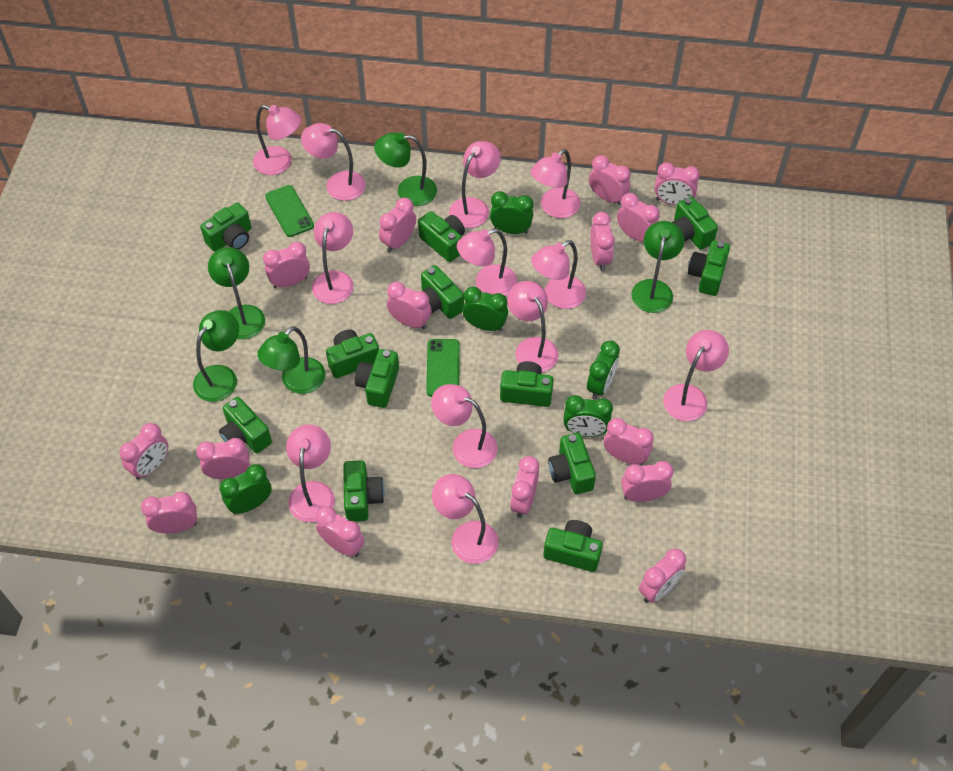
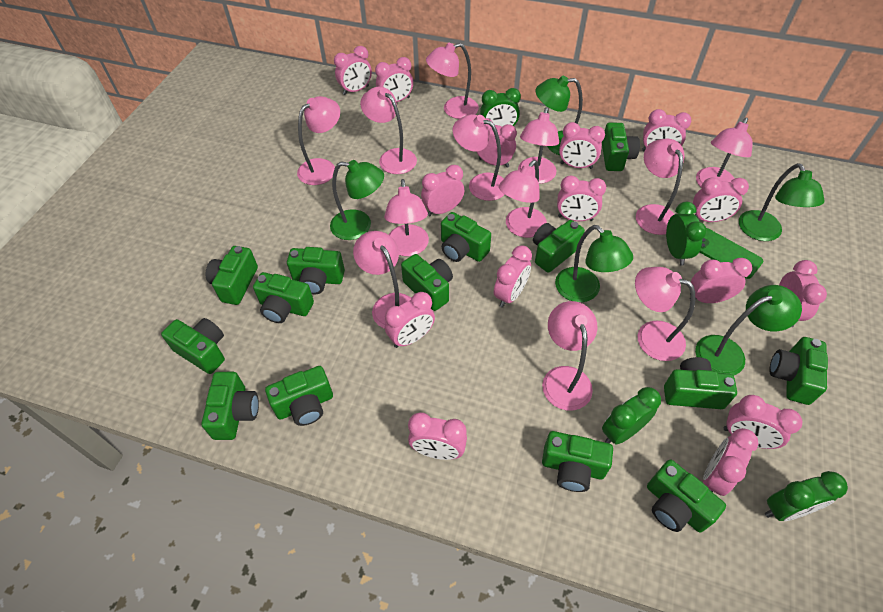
green camera: 12 -> 14
green clock: 5 -> 4
green phone: 2 -> 1

